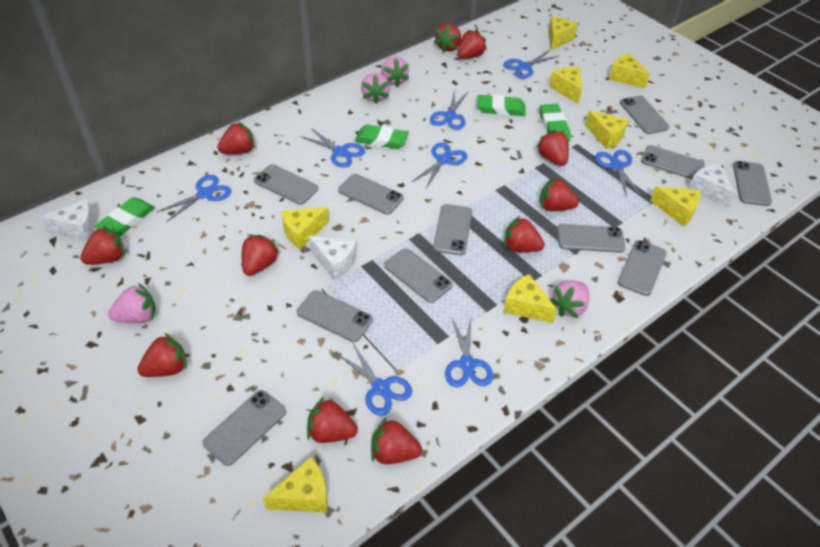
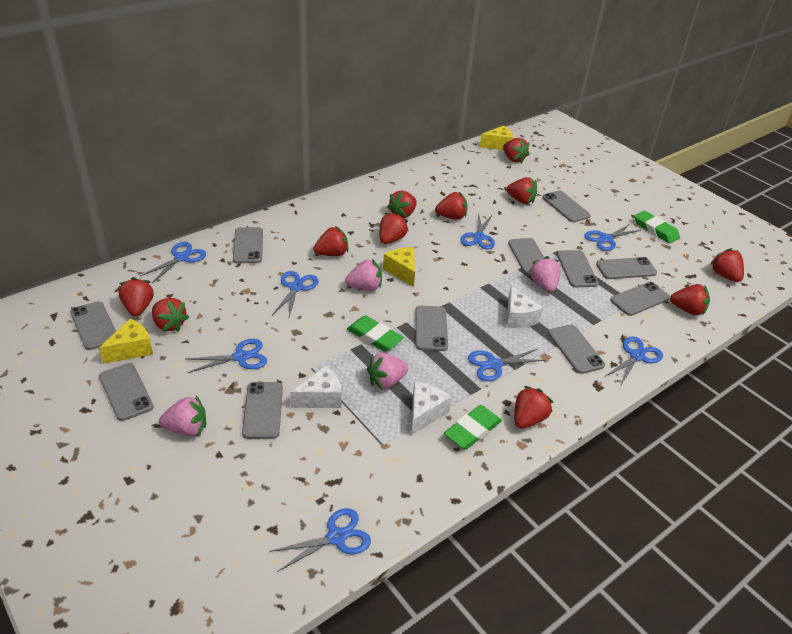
green eraser: 4 -> 3
yellow cheese: 8 -> 3

